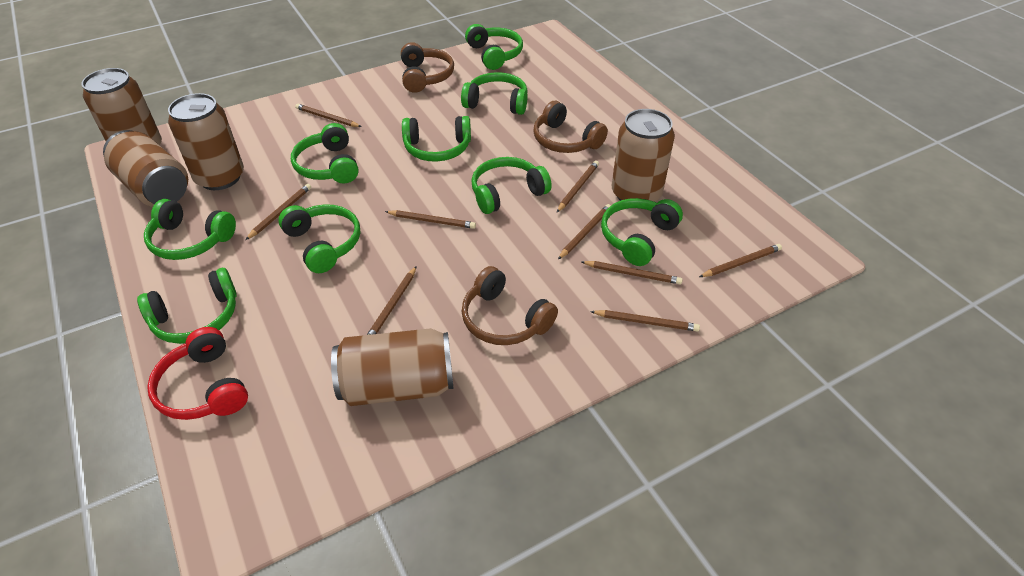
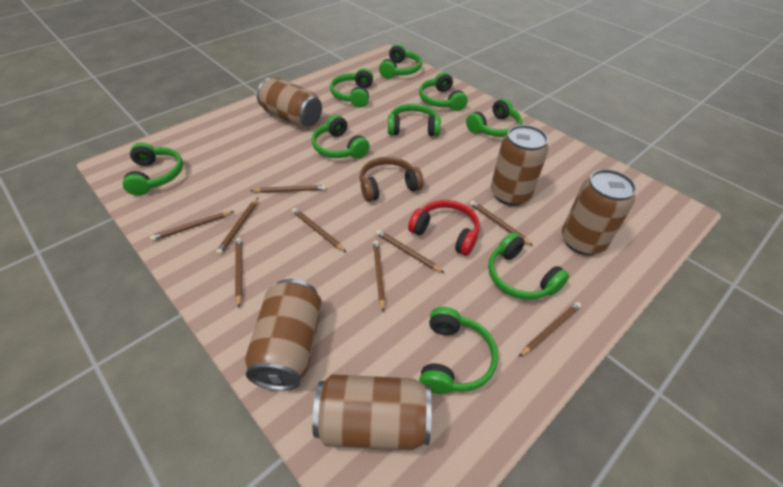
brown headphones: 3 -> 1

